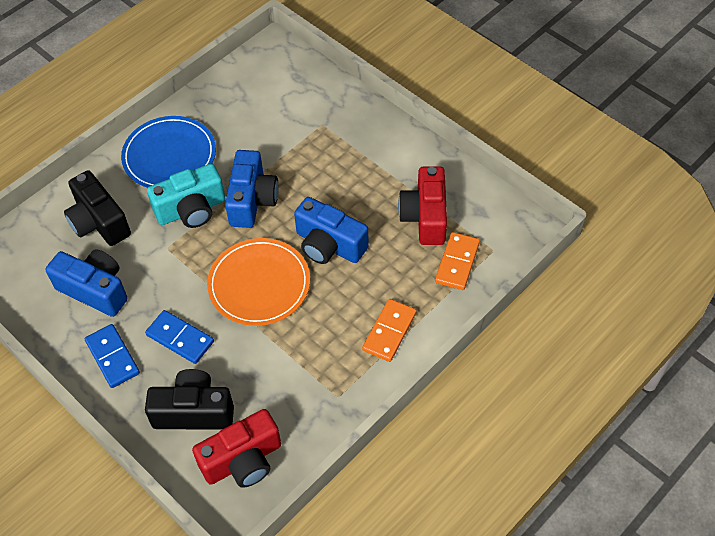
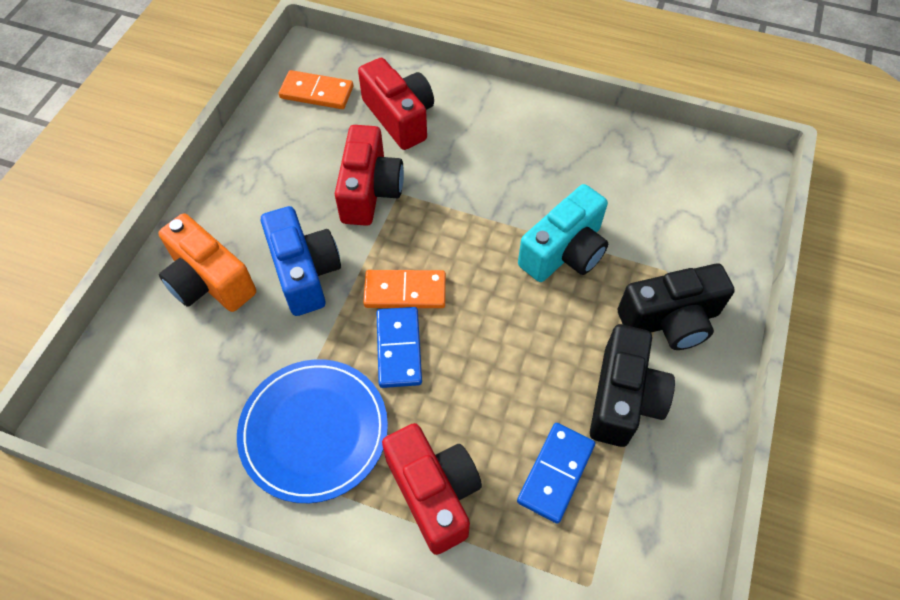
blue camera: 3 -> 1
orange camera: 0 -> 1
orange plate: 1 -> 0
red camera: 2 -> 3

